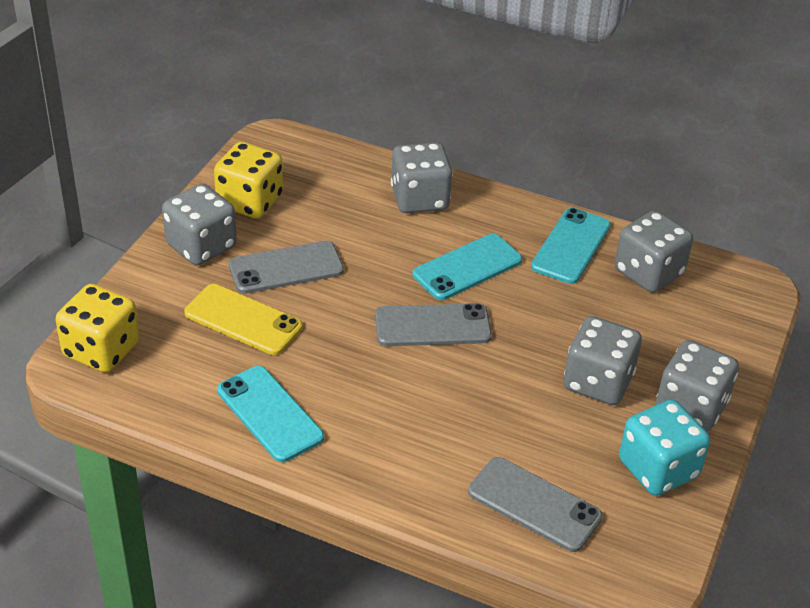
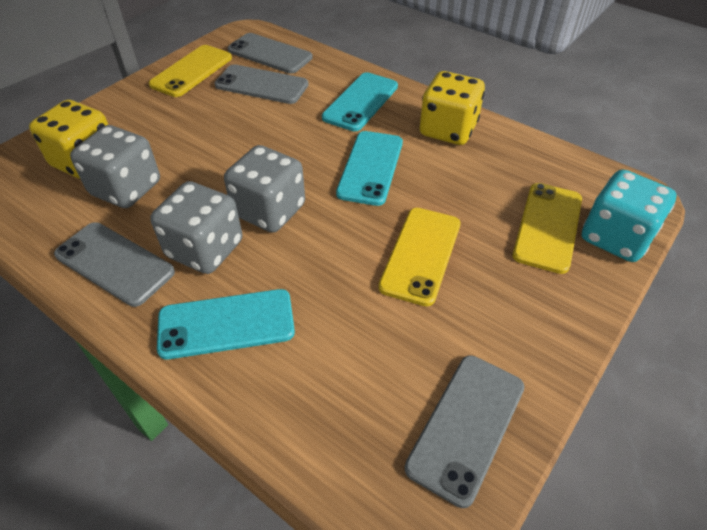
grey dice: 5 -> 3
grey phone: 3 -> 4
yellow phone: 1 -> 3

